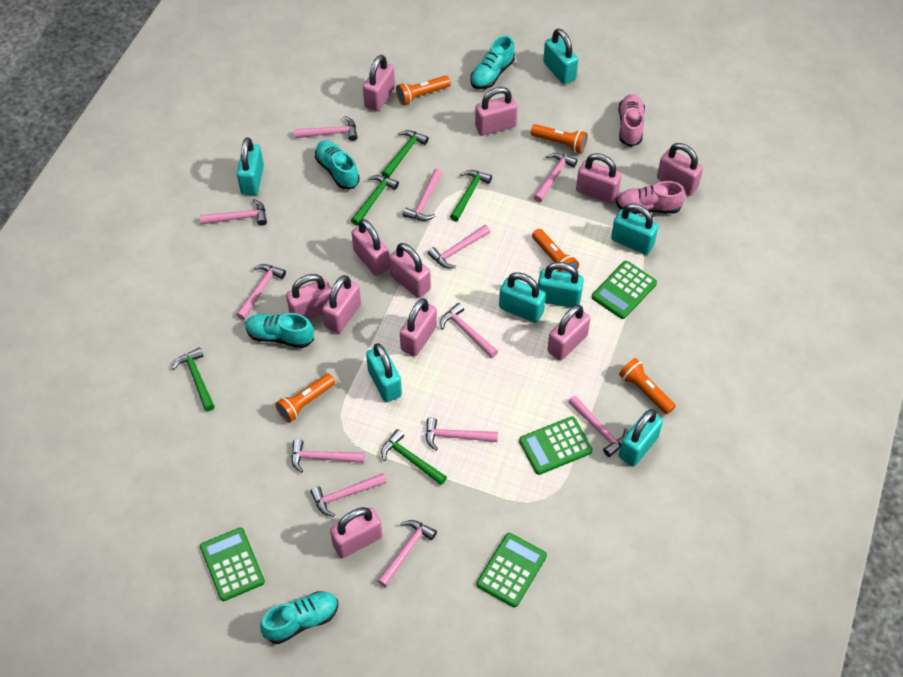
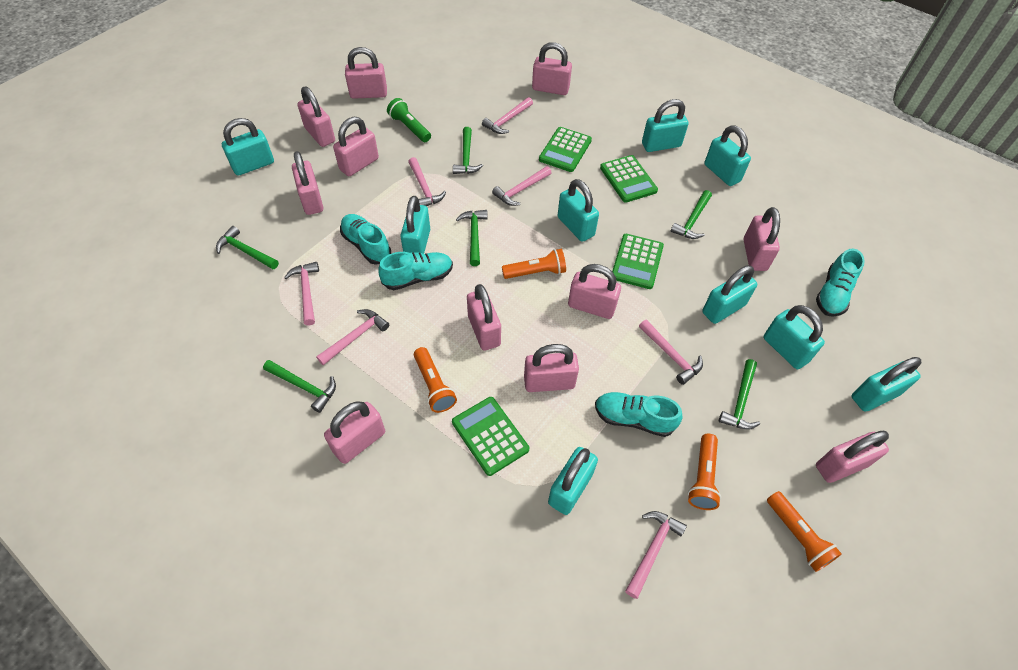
green flashlight: 0 -> 1
green hammer: 5 -> 6
orange flashlight: 5 -> 4
pink hammer: 12 -> 7
pink shoe: 2 -> 0
turquoise padlock: 7 -> 9

